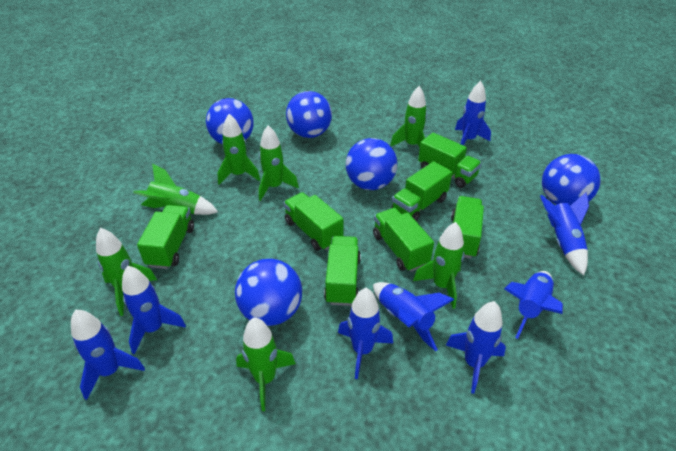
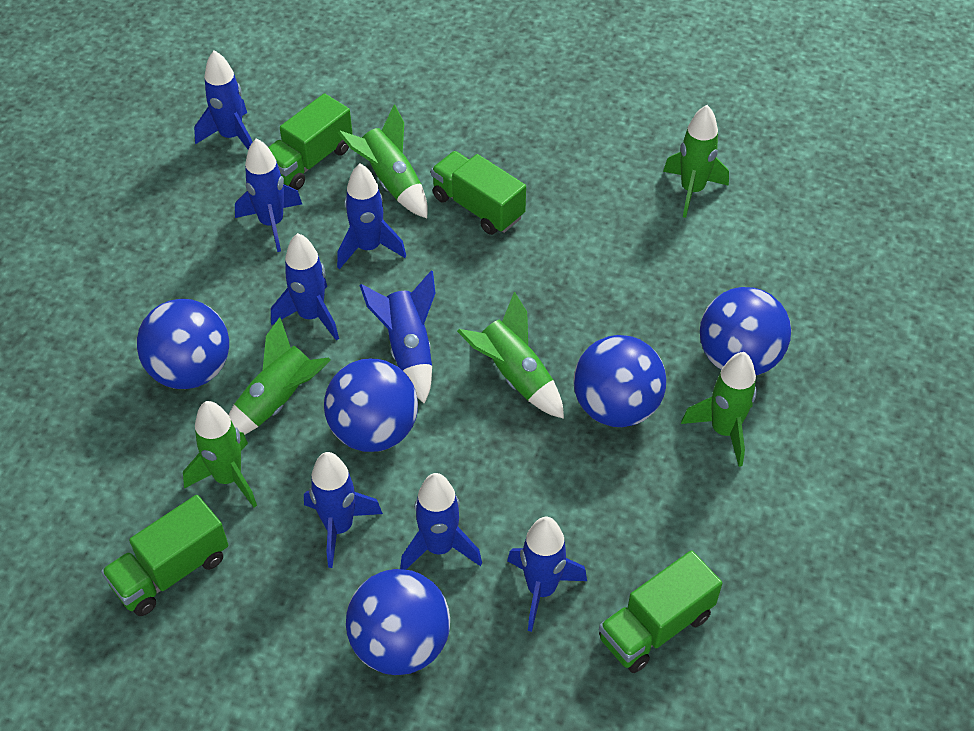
green rocket: 7 -> 6
green truck: 7 -> 4

